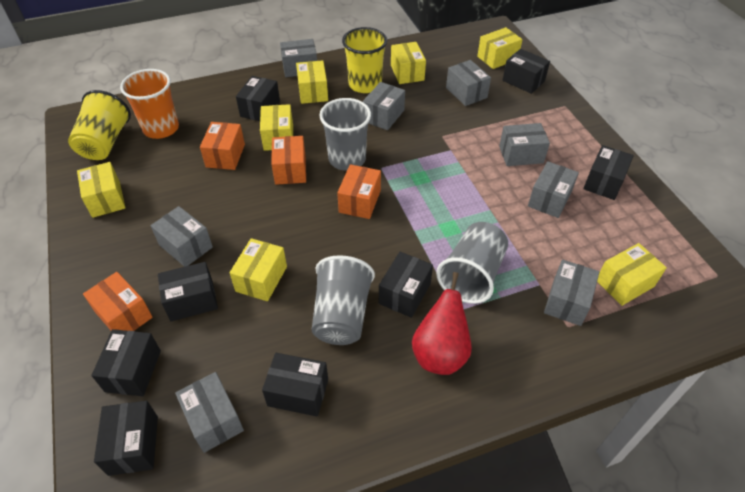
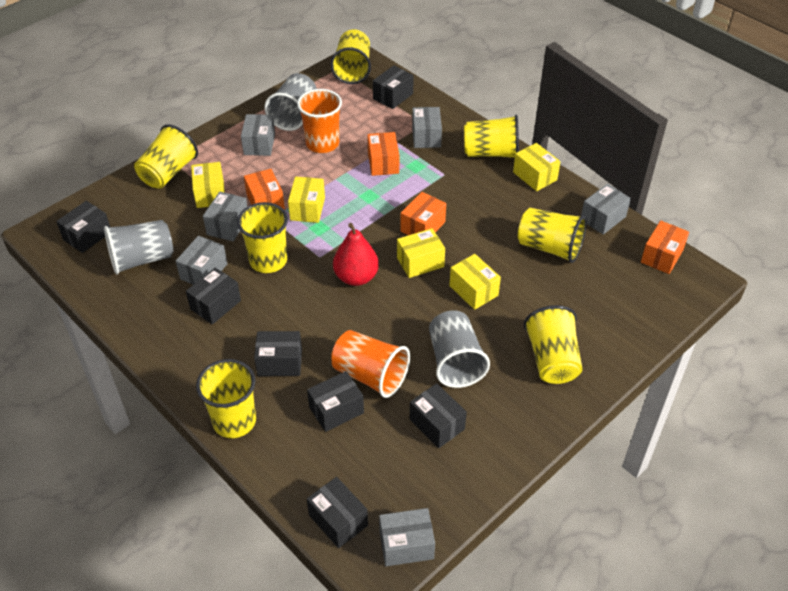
black box: 8 -> 7
grey box: 8 -> 6
orange cup: 1 -> 2
yellow box: 7 -> 5
yellow cup: 2 -> 7

